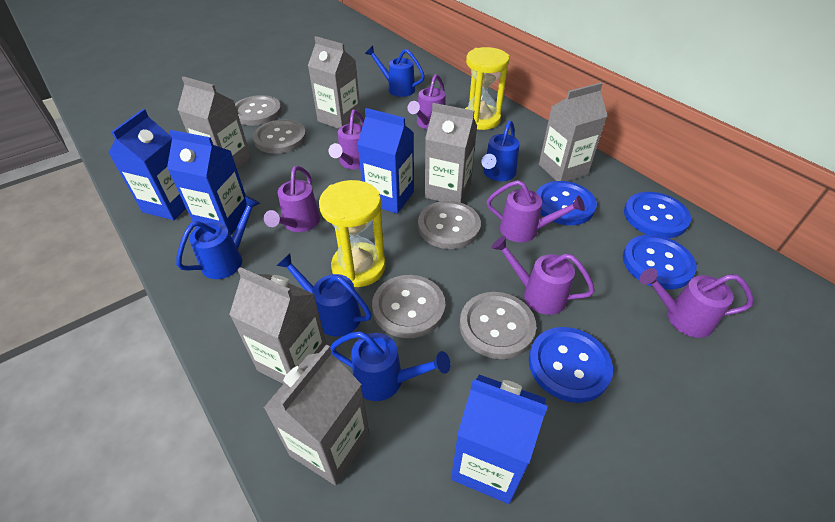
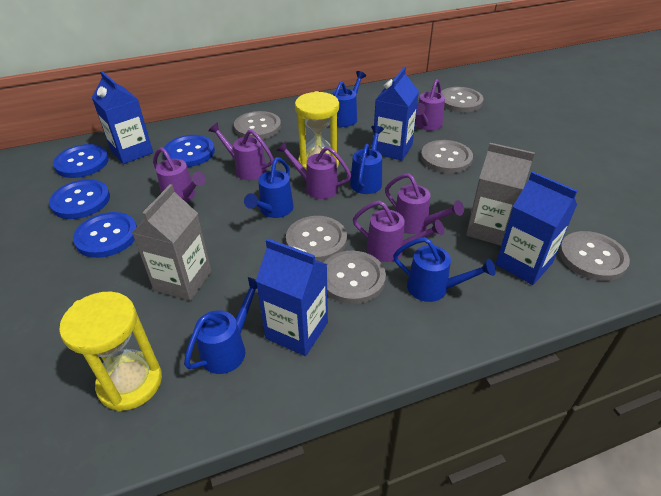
grey button: 5 -> 6
grey carton: 6 -> 2

